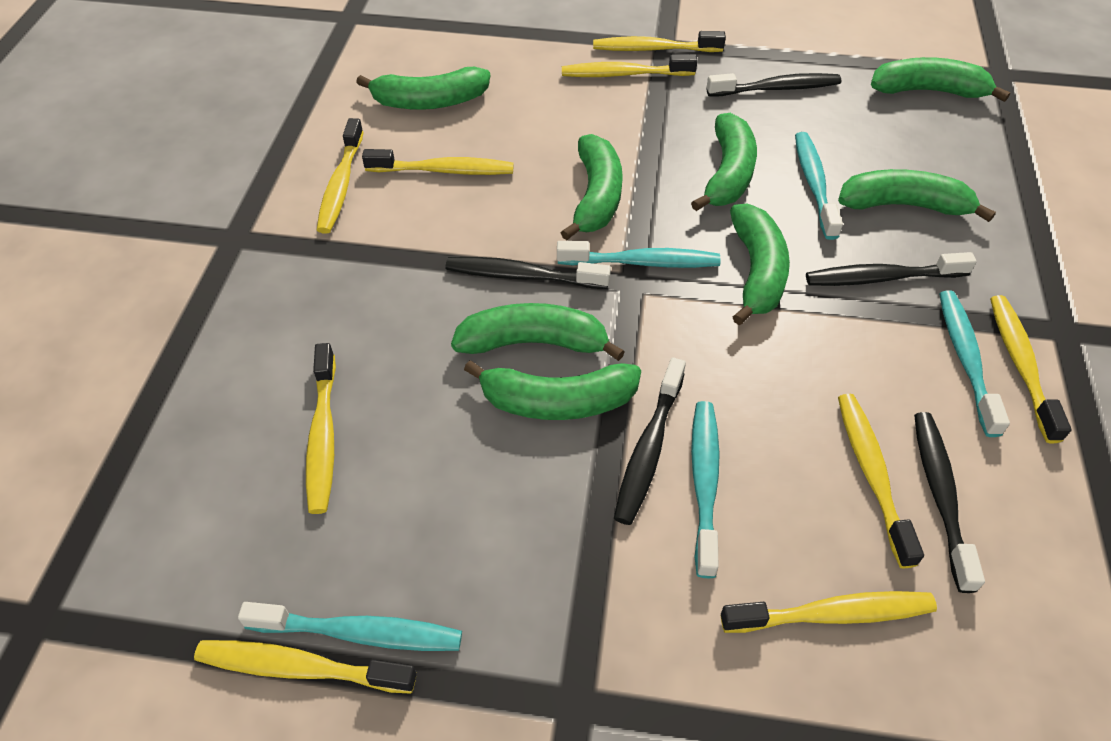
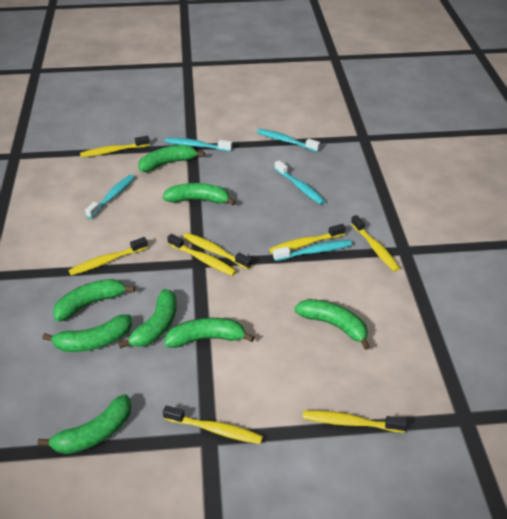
black toothbrush: 5 -> 0
yellow toothbrush: 9 -> 8

